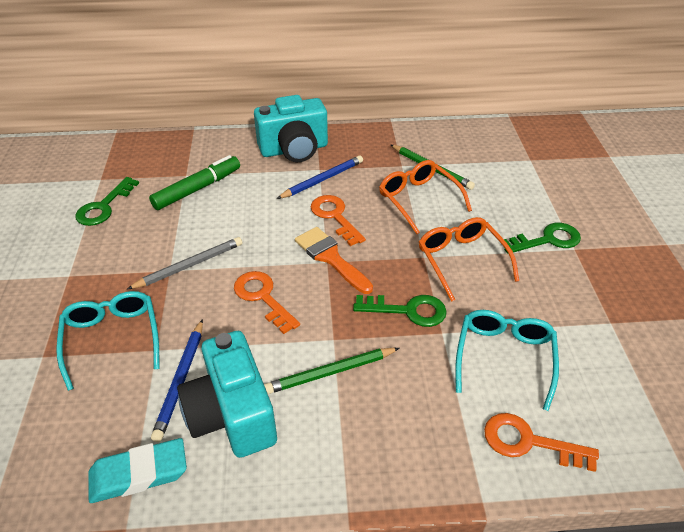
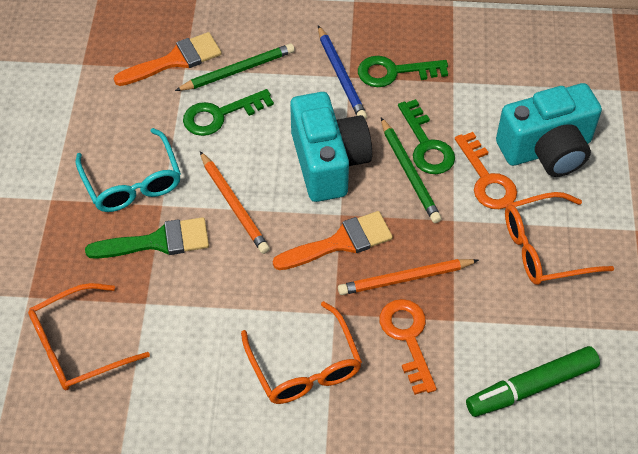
blue pencil: 2 -> 1
green brush: 0 -> 1
grey pencil: 1 -> 0
orange brush: 1 -> 2
orange glasses: 2 -> 3
orange key: 3 -> 2
orange pencil: 0 -> 2
turquoise eraser: 1 -> 0
turquoise glasses: 2 -> 1

